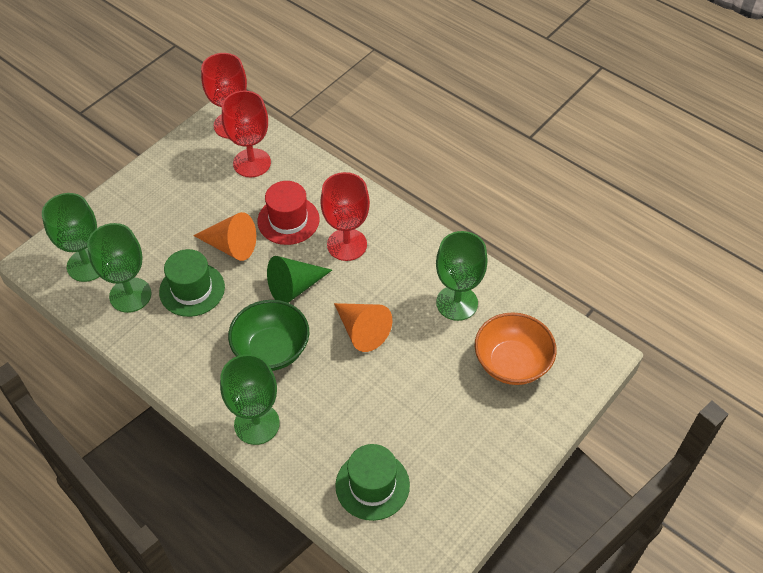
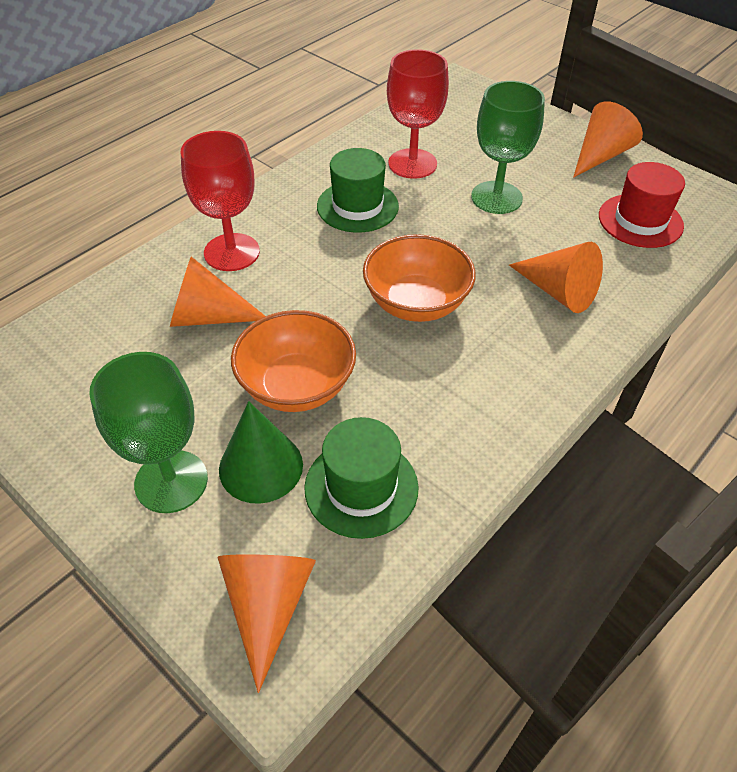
green bowl: 1 -> 0
green goblet: 4 -> 2
orange bowl: 1 -> 2
orange cone: 2 -> 4
red goblet: 3 -> 2

